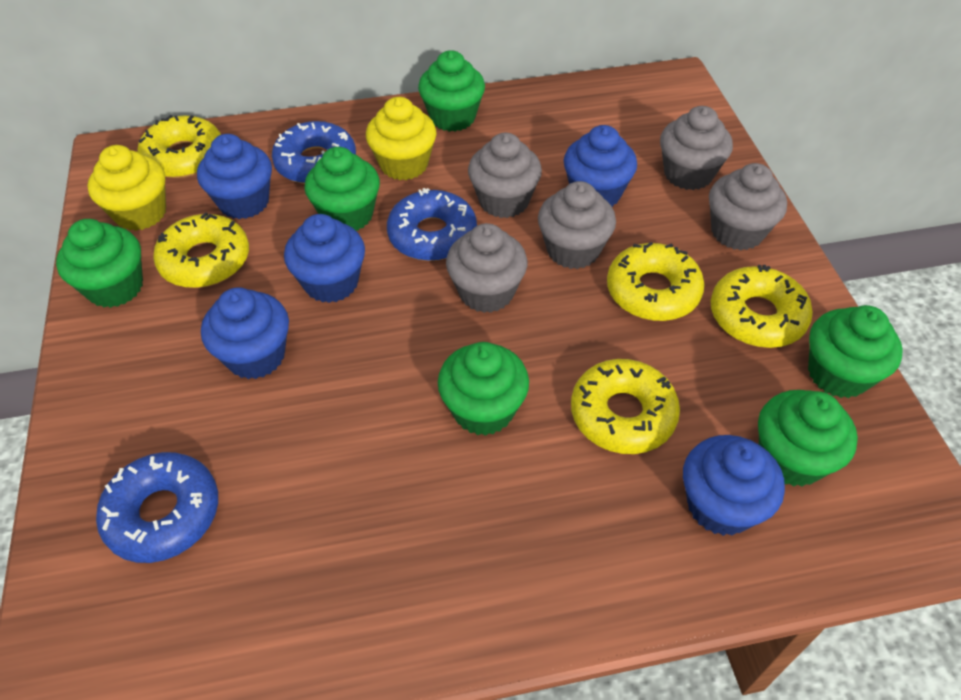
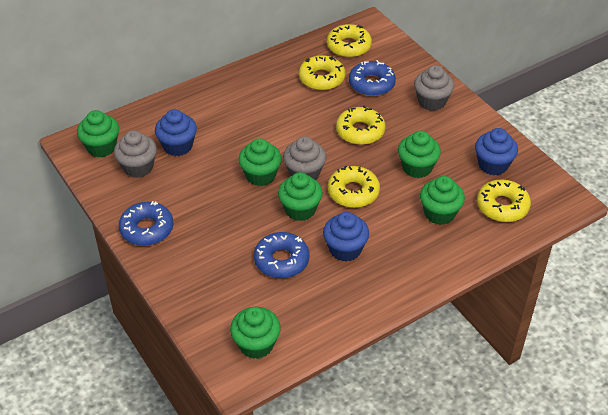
blue cupcake: 5 -> 3
grey cupcake: 5 -> 3
yellow cupcake: 2 -> 0

